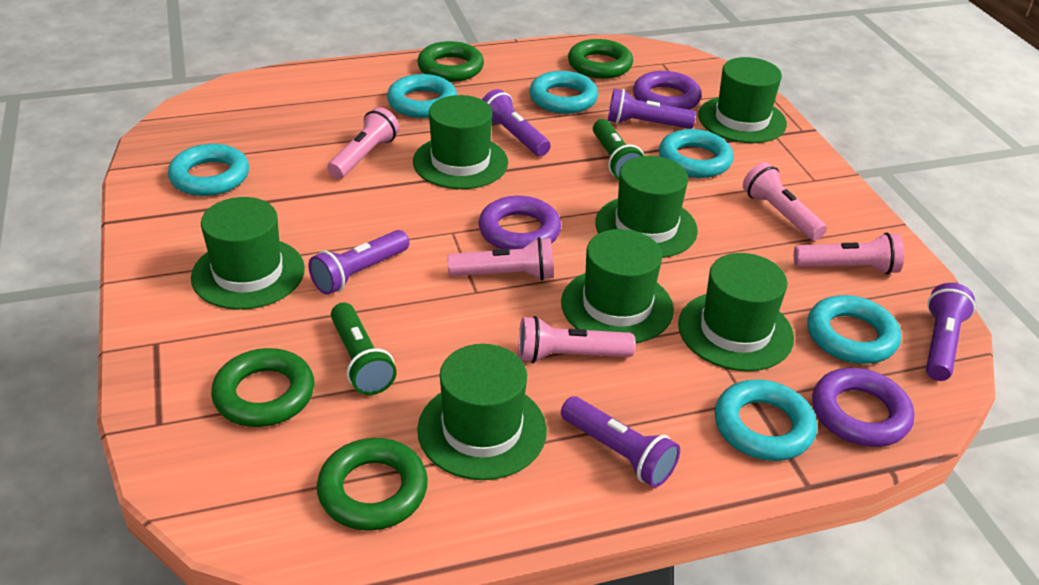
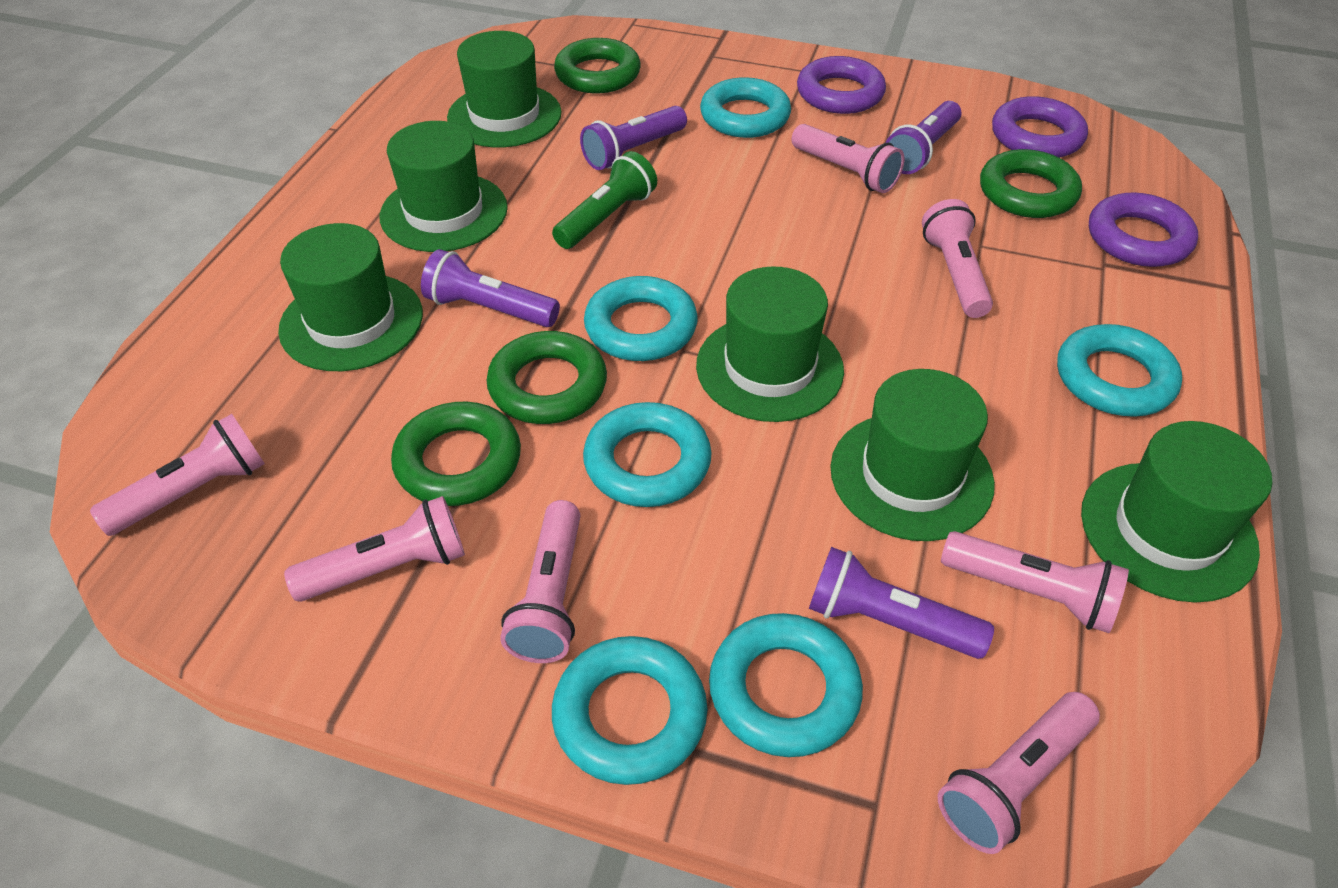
green flashlight: 2 -> 1
green hat: 7 -> 6
pink flashlight: 5 -> 7
purple flashlight: 5 -> 4

